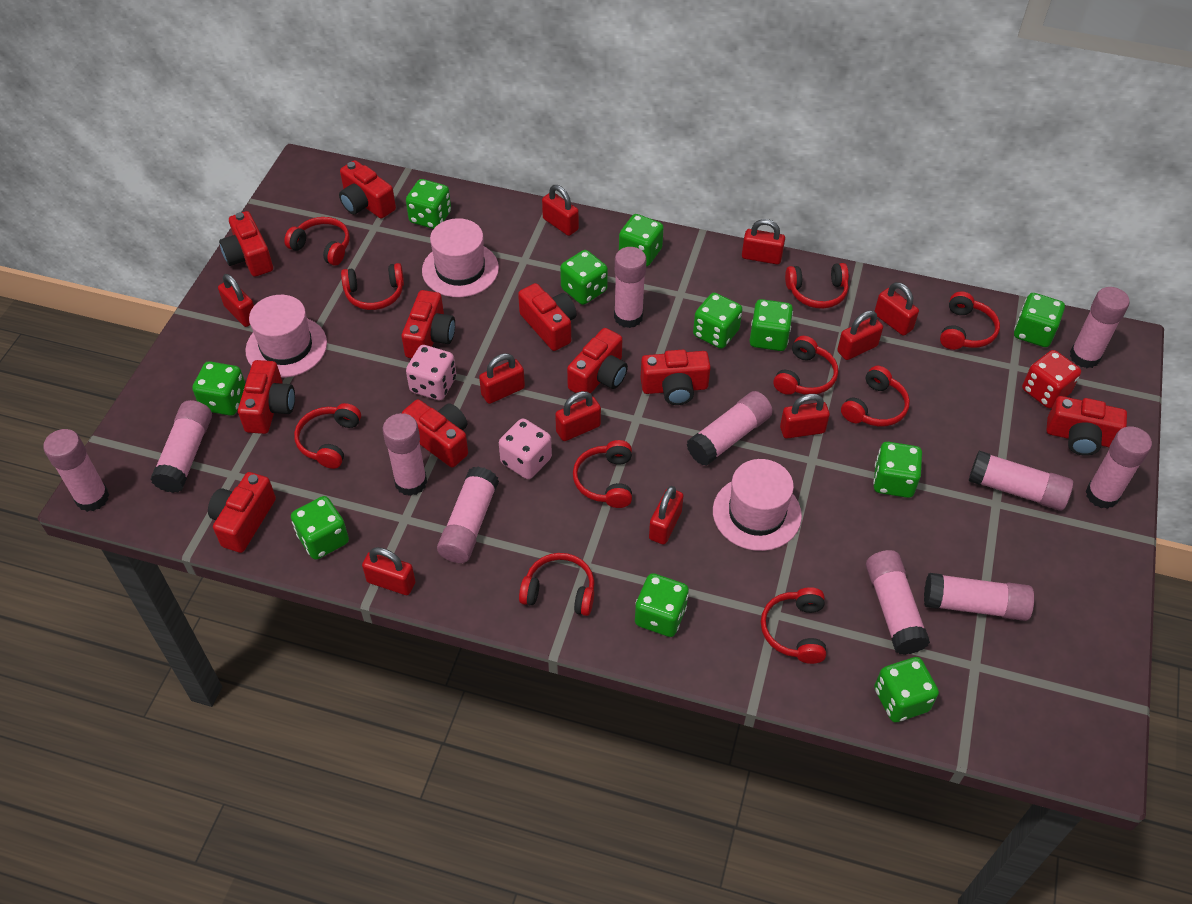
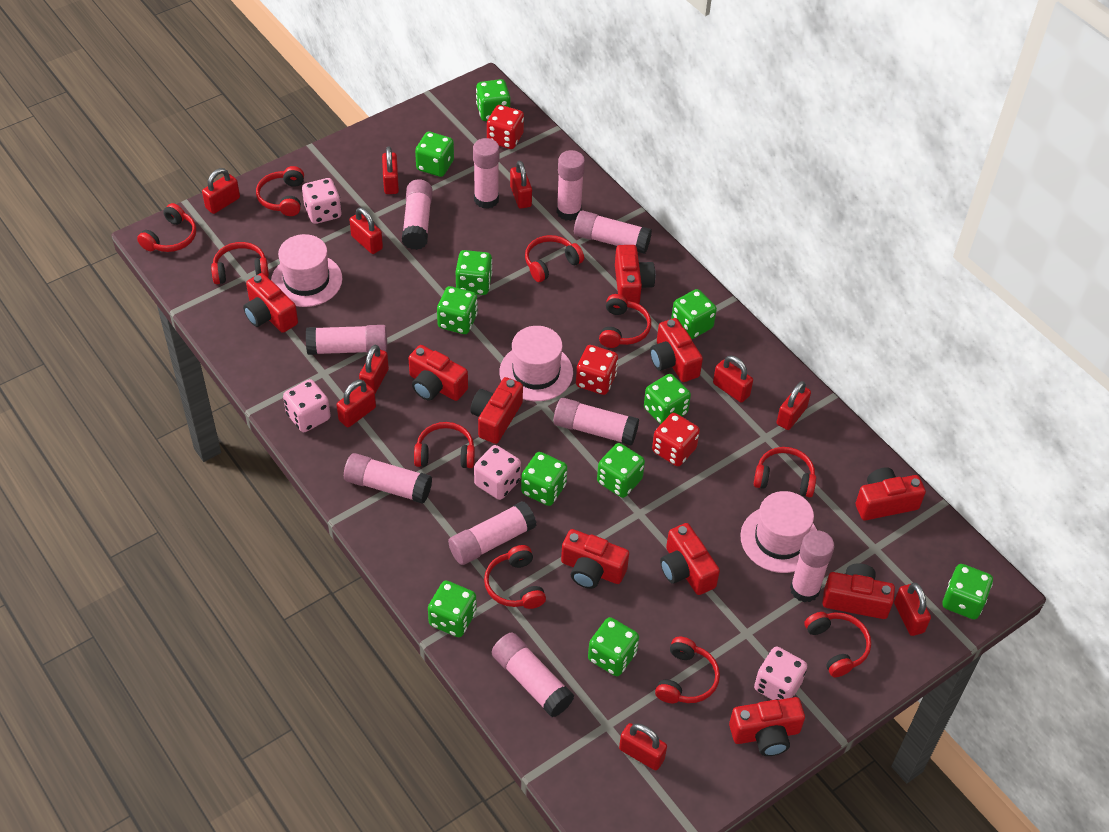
pink dice: 2 -> 4
pink glue stick: 11 -> 10
red dice: 1 -> 3

